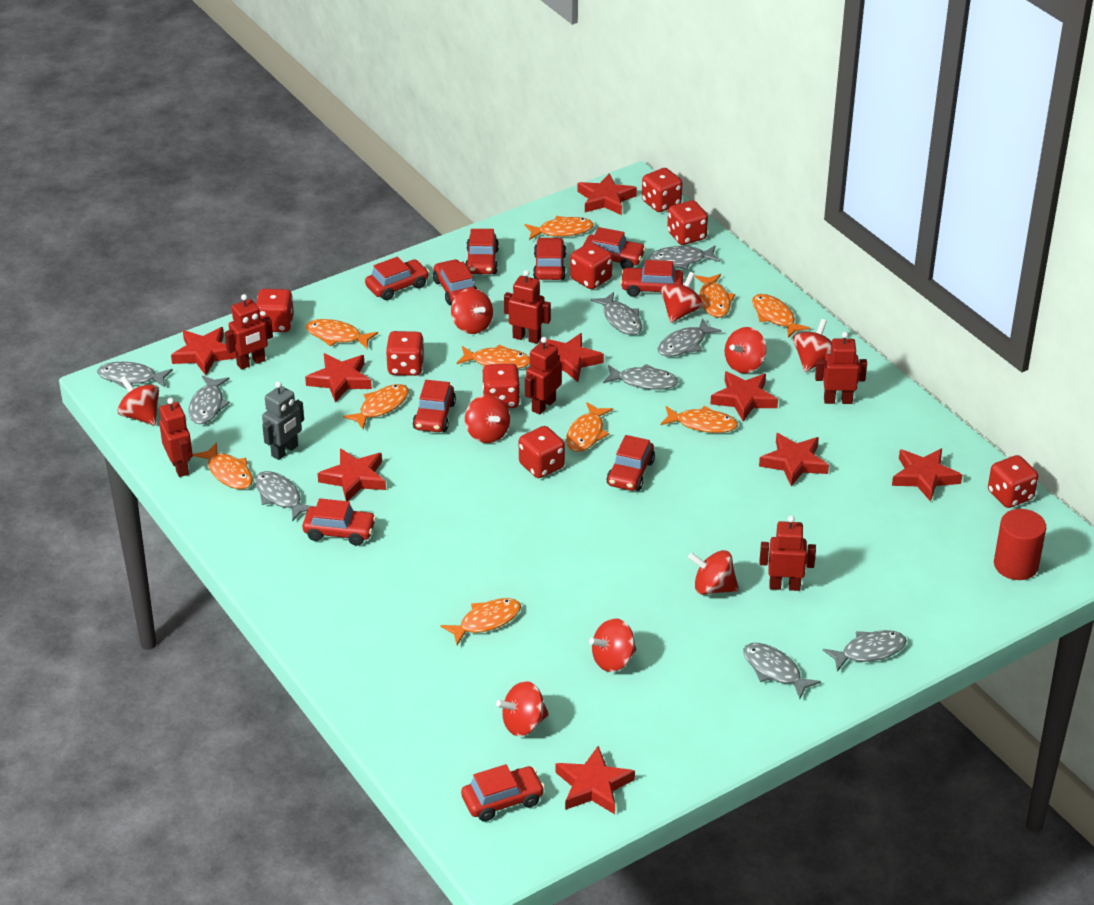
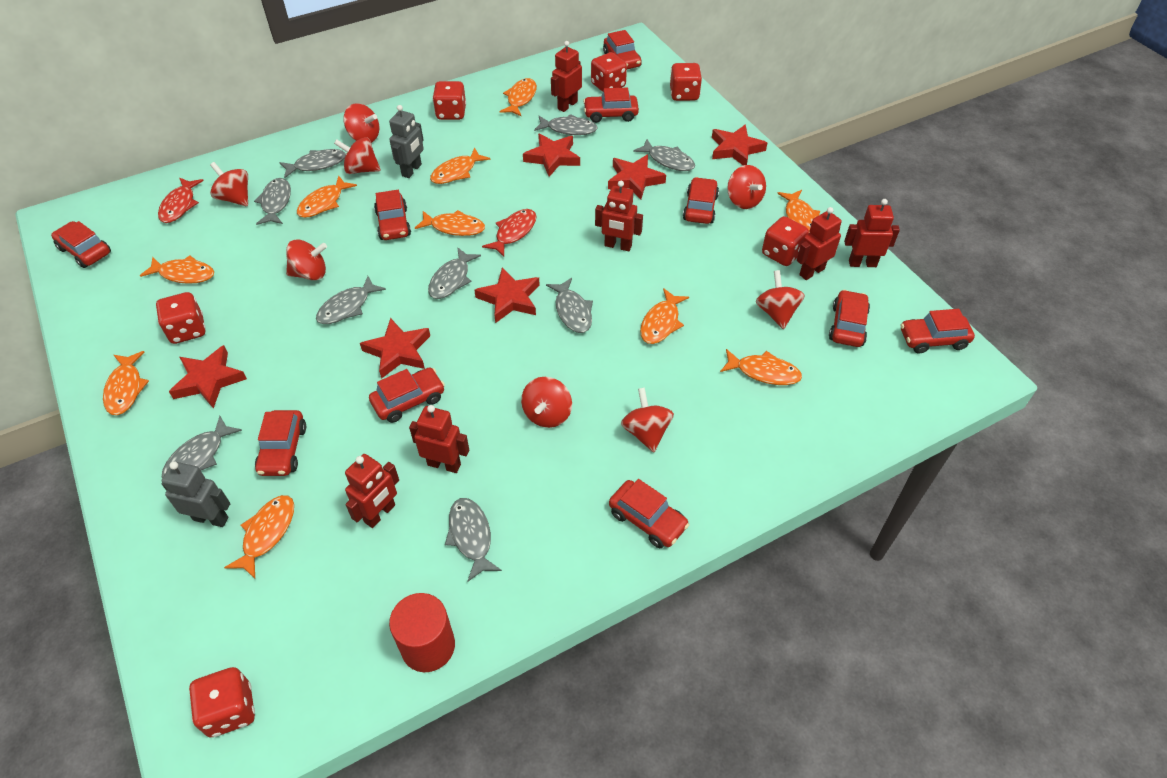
grey robot: 1 -> 2
red dice: 8 -> 6
red fish: 0 -> 2
red spinning top: 9 -> 8
red star: 9 -> 6

